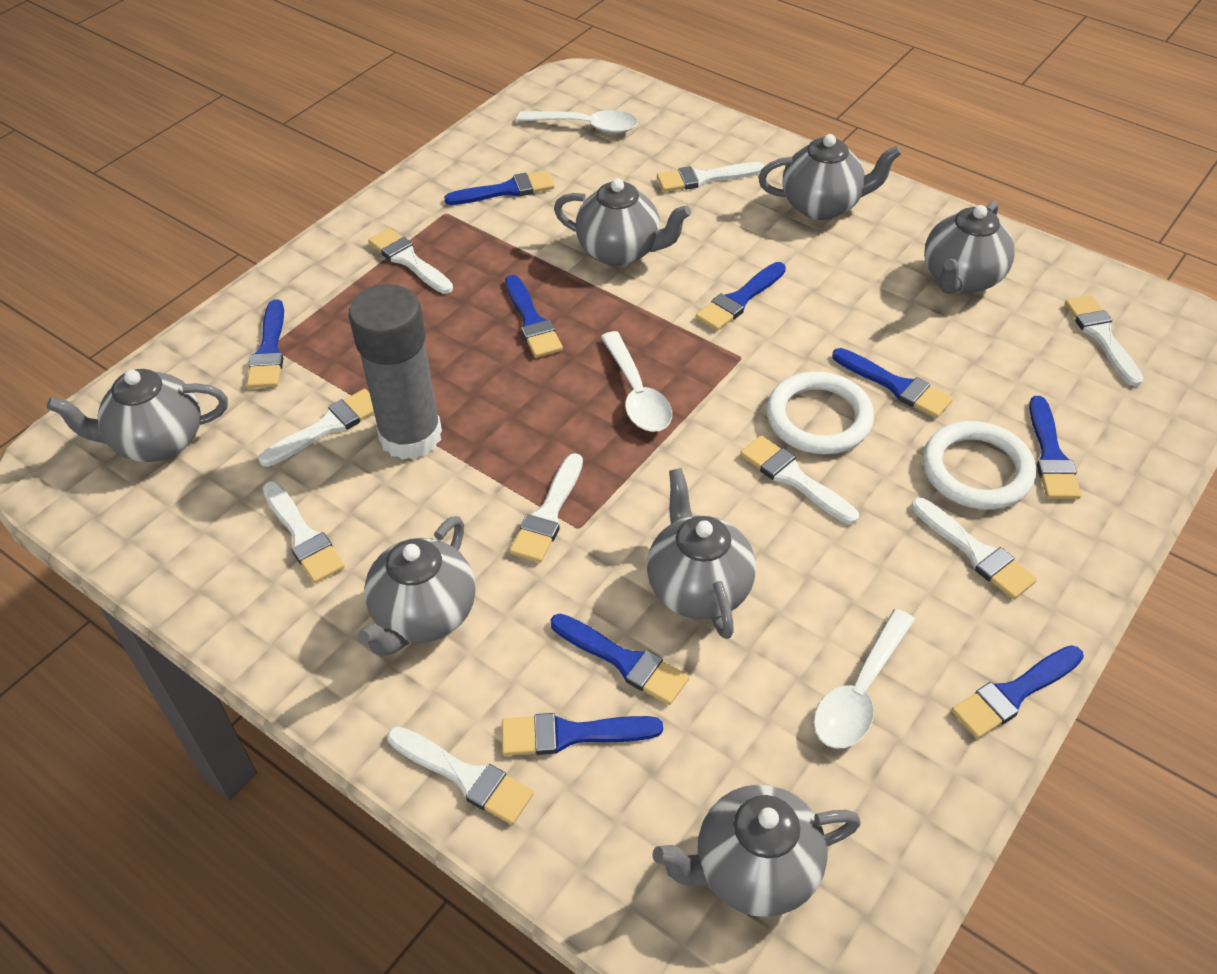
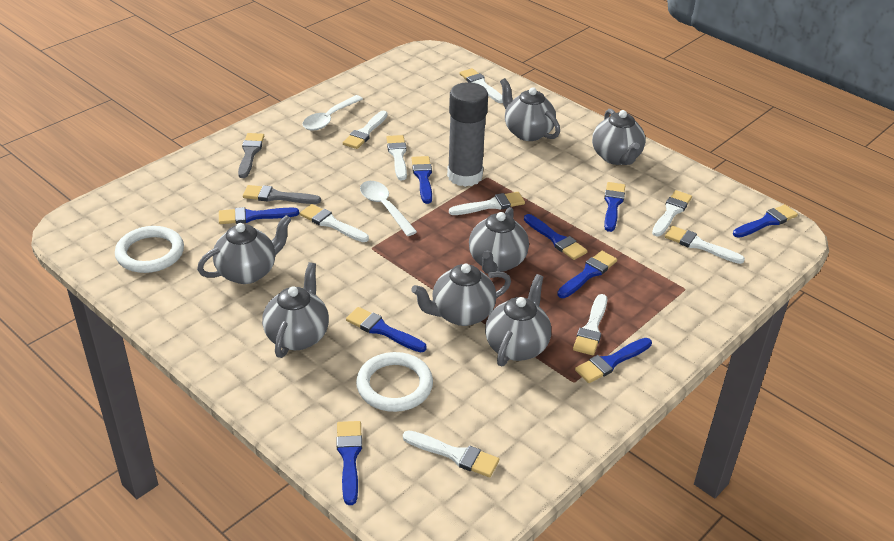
grey brush: 0 -> 2
white spoon: 3 -> 2

